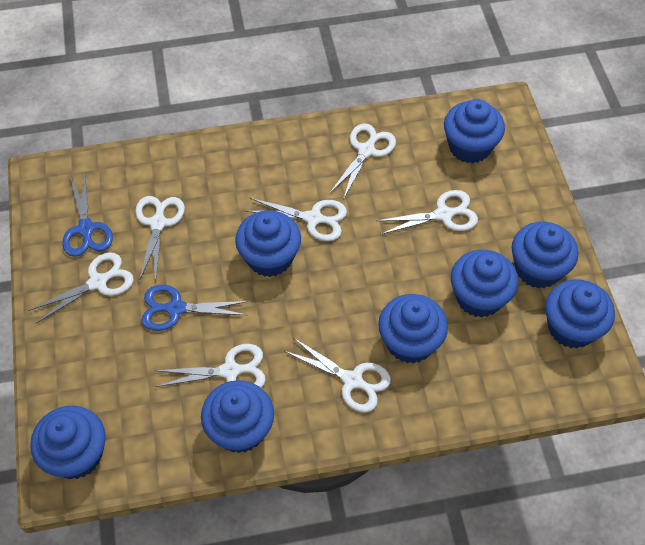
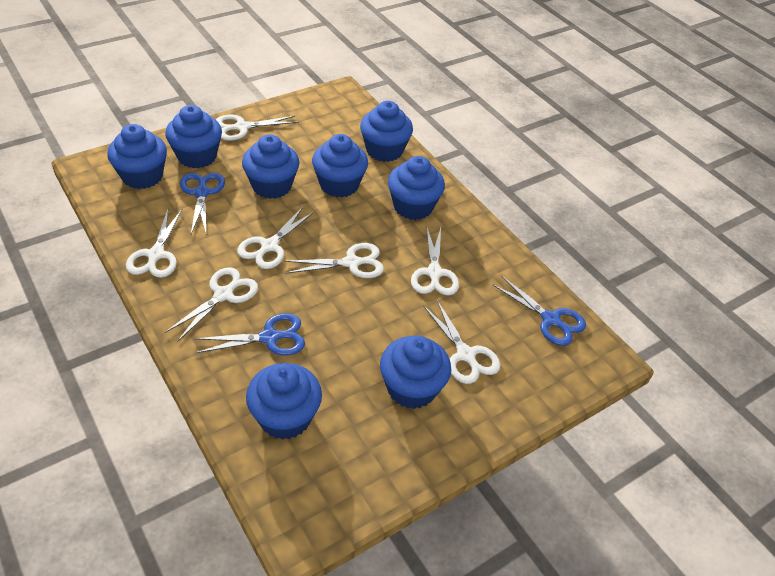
blue scissors: 2 -> 3

